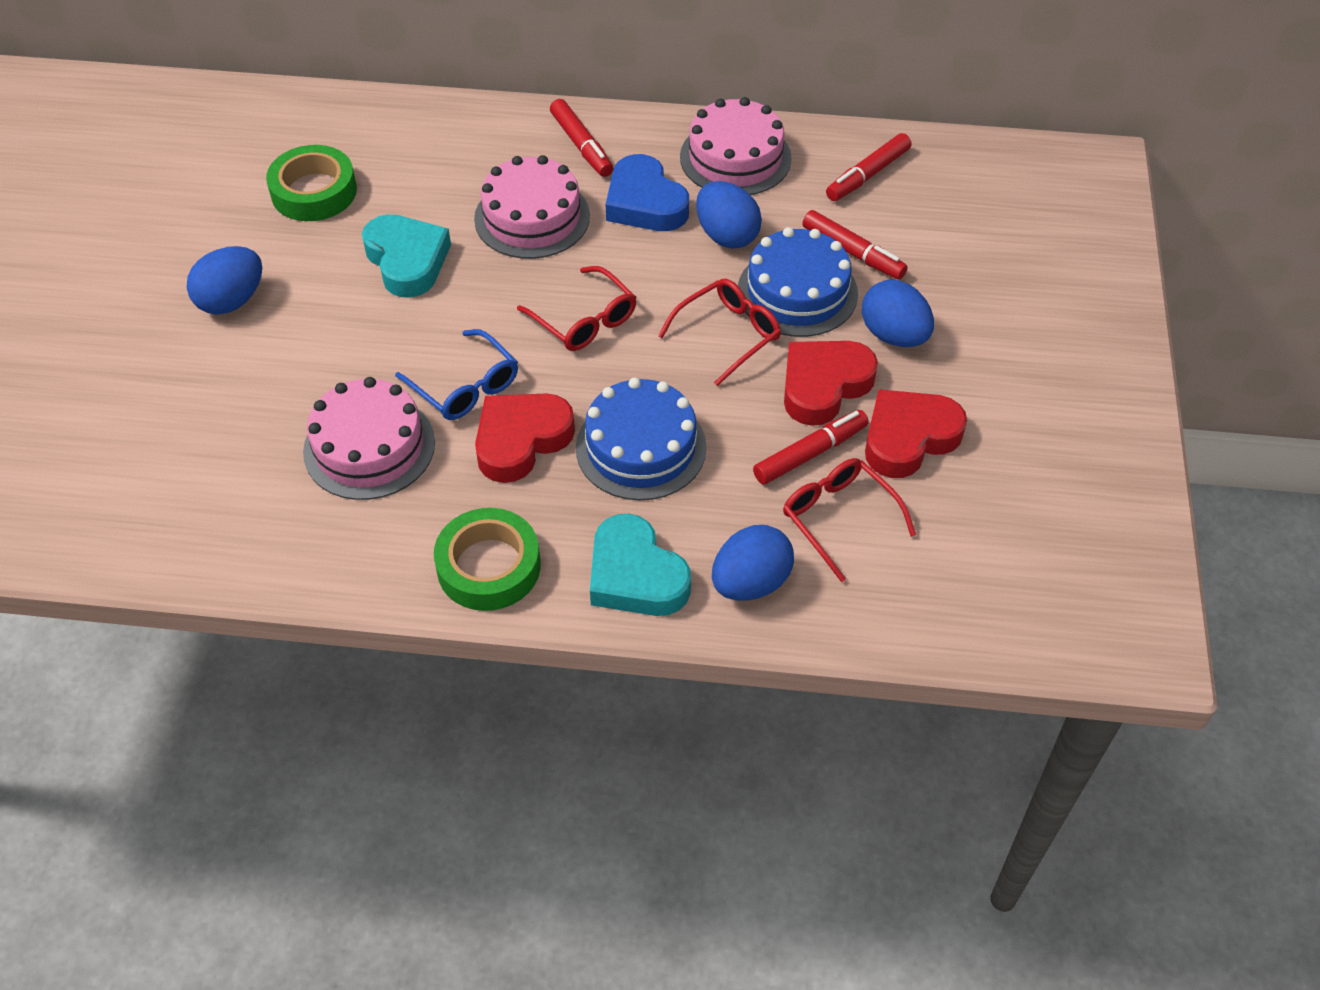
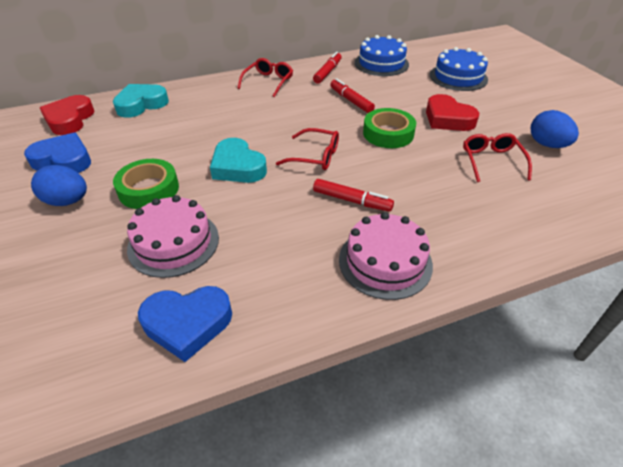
blue egg: 4 -> 2
blue glasses: 1 -> 0
blue heart: 1 -> 2
pink cake: 3 -> 2
red heart: 3 -> 2
red marker: 4 -> 3

